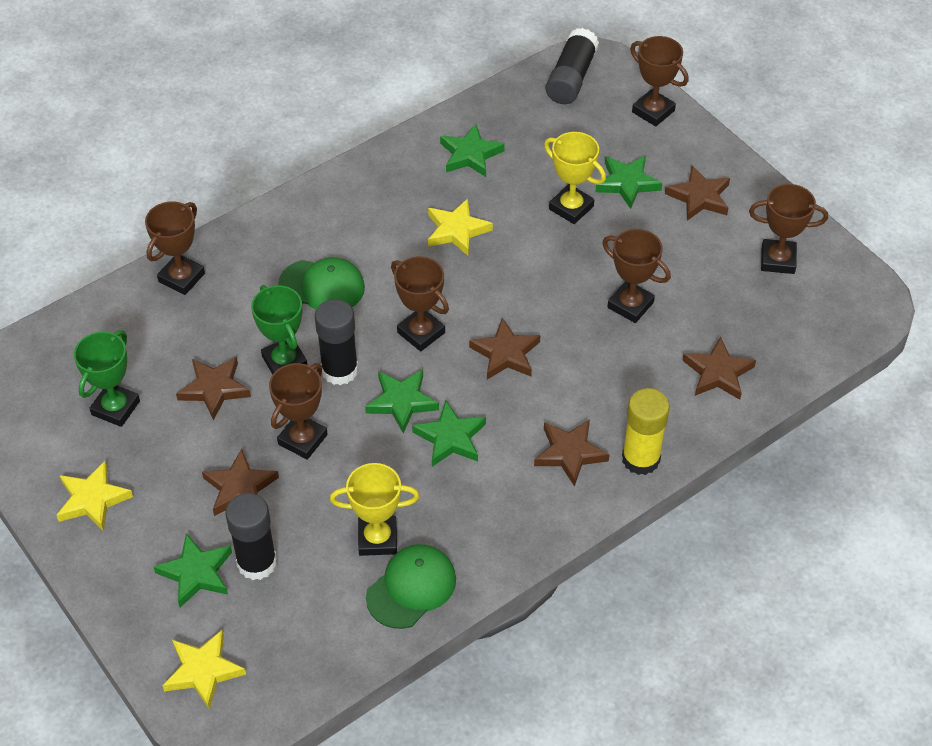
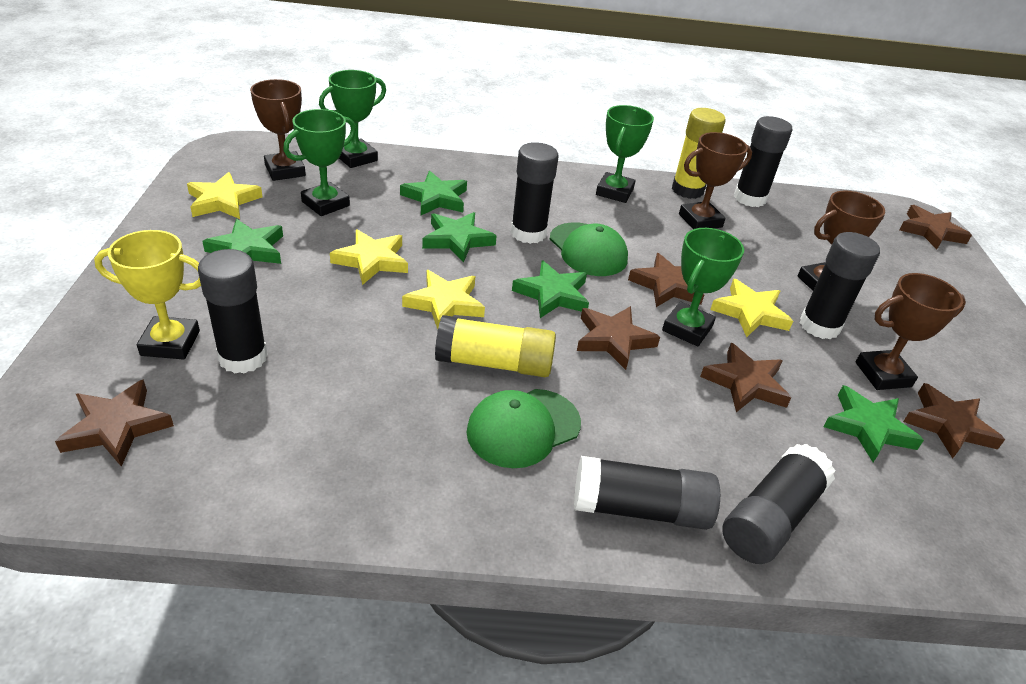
black glue stick: 3 -> 6
brown trophy: 6 -> 4
green trophy: 2 -> 4
yellow glue stick: 1 -> 2
yellow star: 3 -> 4
yellow trophy: 2 -> 1

